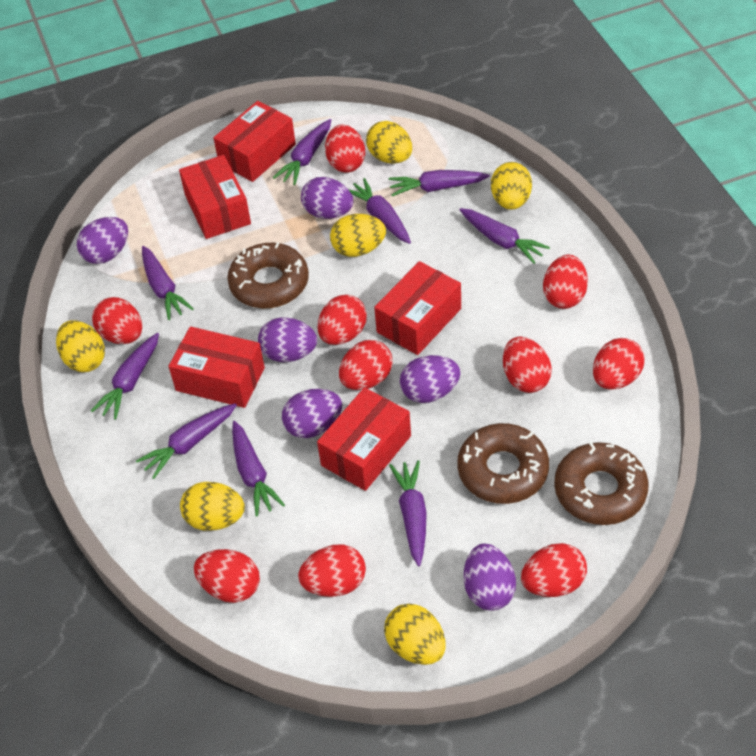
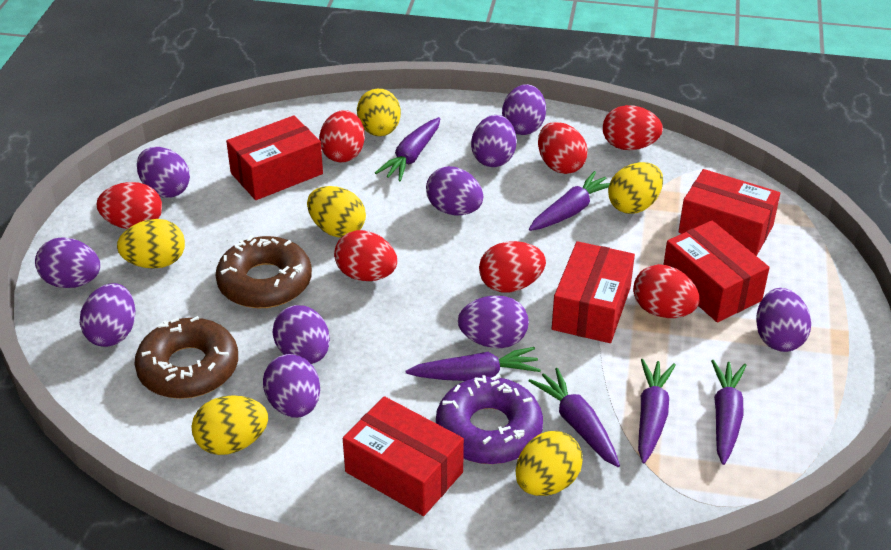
brown donut: 3 -> 2
purple carrot: 9 -> 6
purple donut: 0 -> 1
purple egg: 6 -> 10
red egg: 10 -> 7

